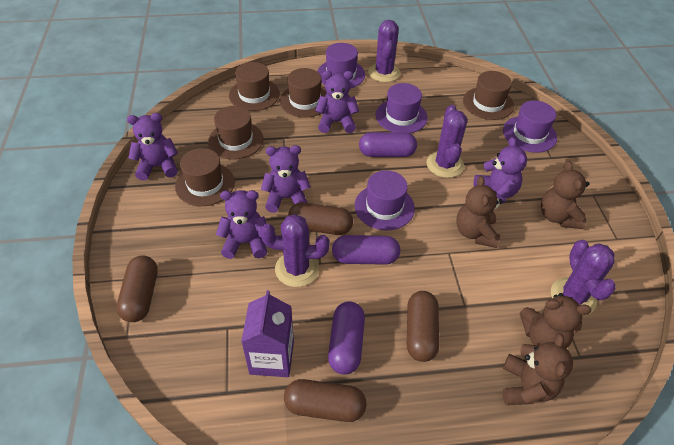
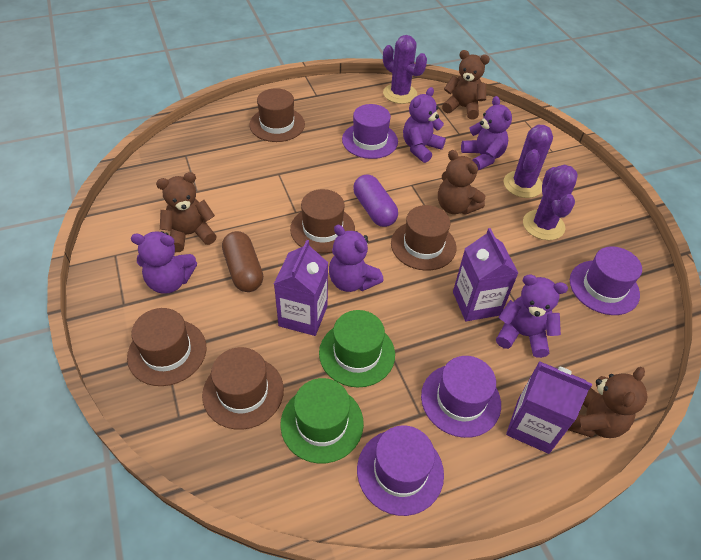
brown capsule: 4 -> 1
green hat: 0 -> 2
purple cactus: 4 -> 3
purple capsule: 3 -> 1
purple carton: 1 -> 3

